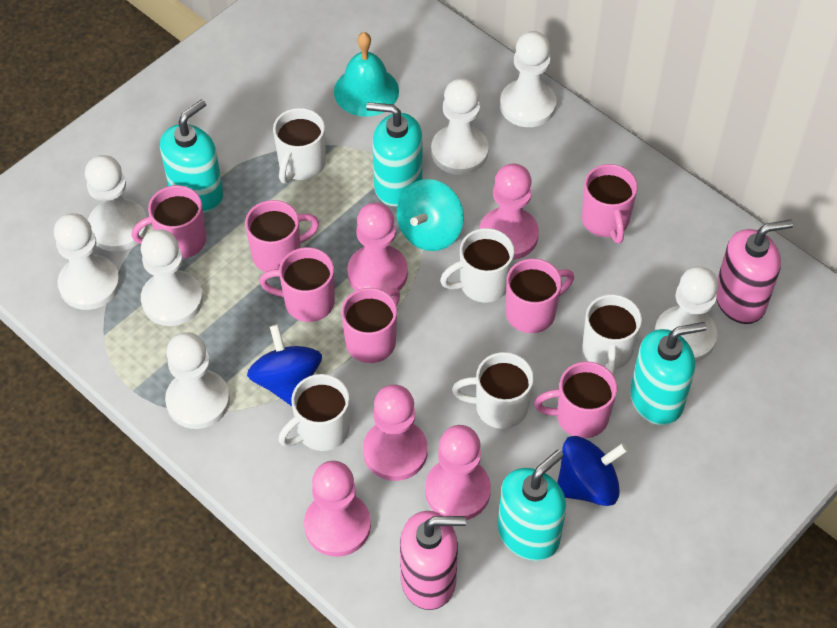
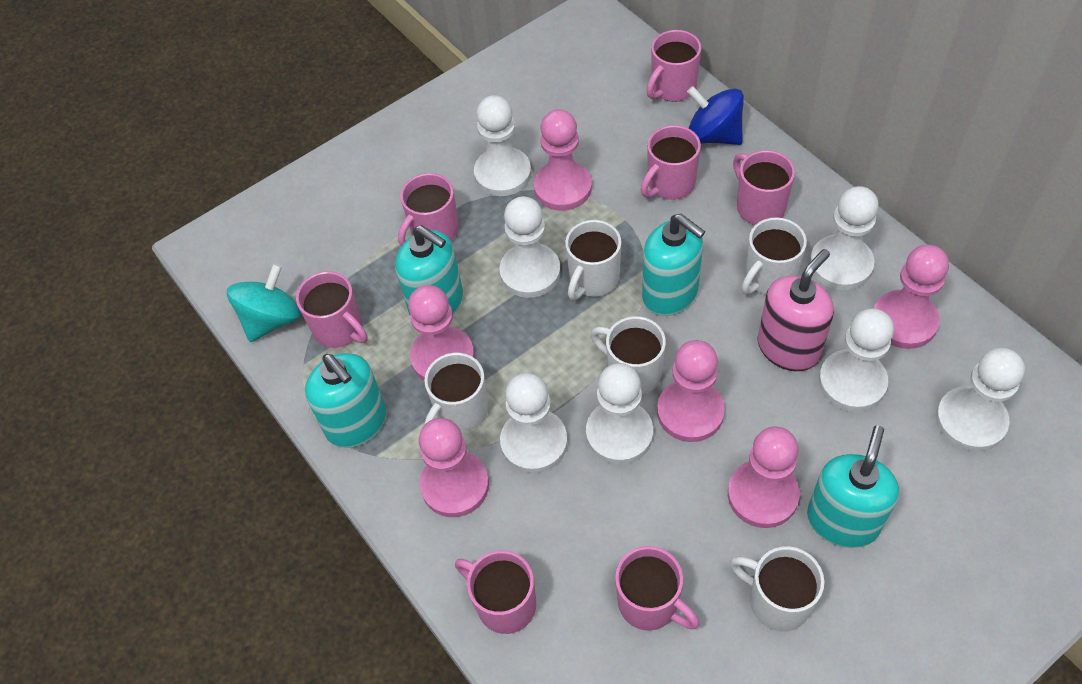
blue spinning top: 2 -> 1
pink pawn: 5 -> 6
pink soap dispenser: 2 -> 1
turquoise bell: 1 -> 0

